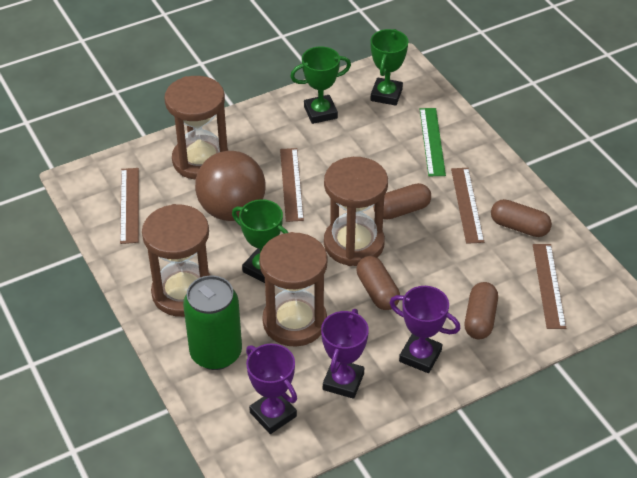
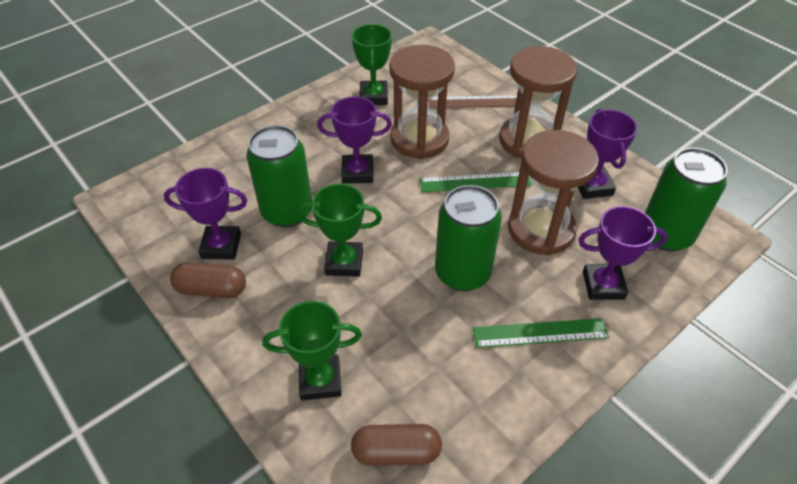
brown ball: 1 -> 0
brown capsule: 4 -> 2
brown hourglass: 4 -> 3
brown ruler: 4 -> 1
green can: 1 -> 3
green ruler: 1 -> 2
purple trophy: 3 -> 4

